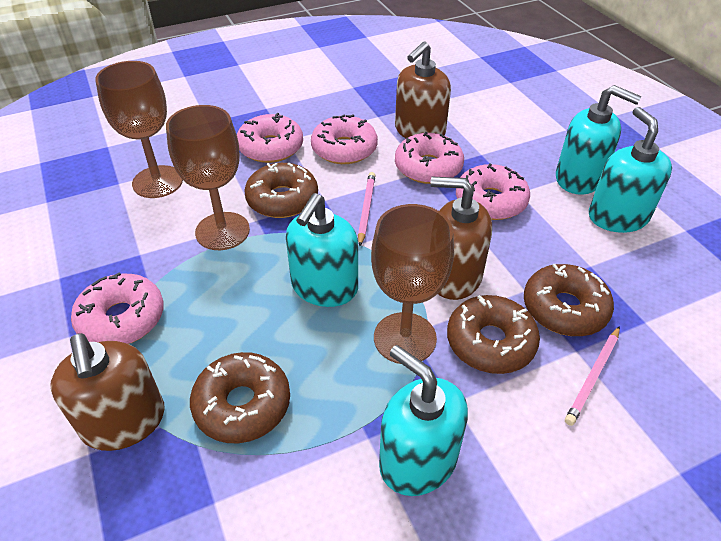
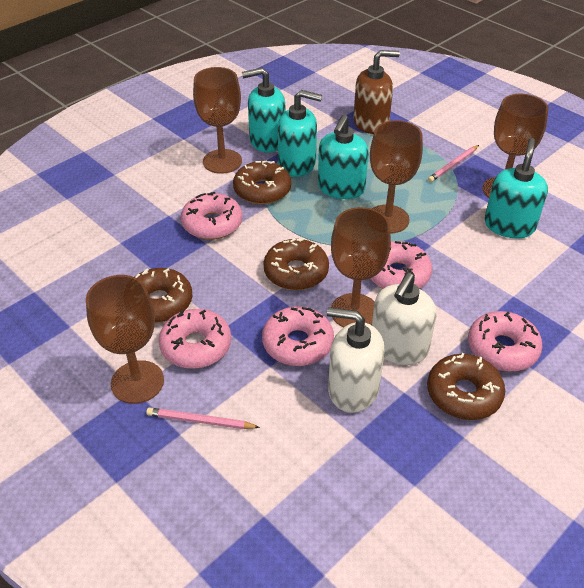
brown goblet: 3 -> 5
brown soap dispenser: 3 -> 1
white soap dispenser: 0 -> 2

